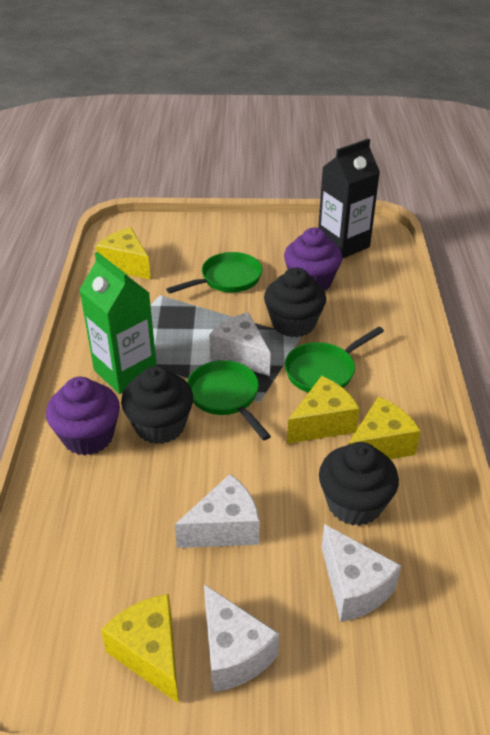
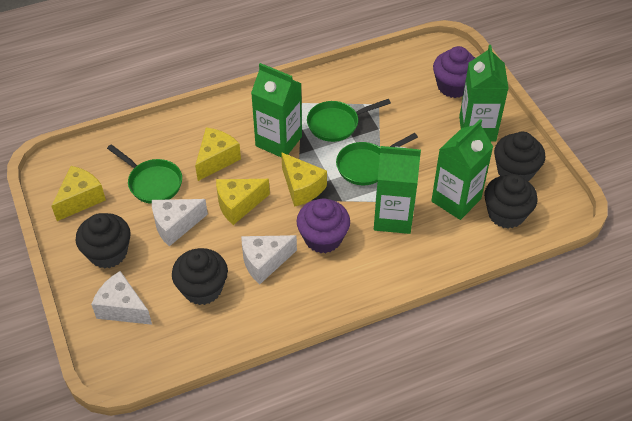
black carton: 1 -> 0
black cupcake: 3 -> 4
green carton: 1 -> 4
white cheese: 4 -> 3

